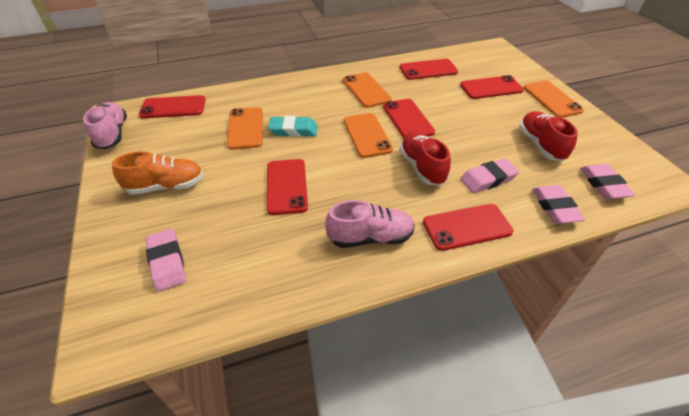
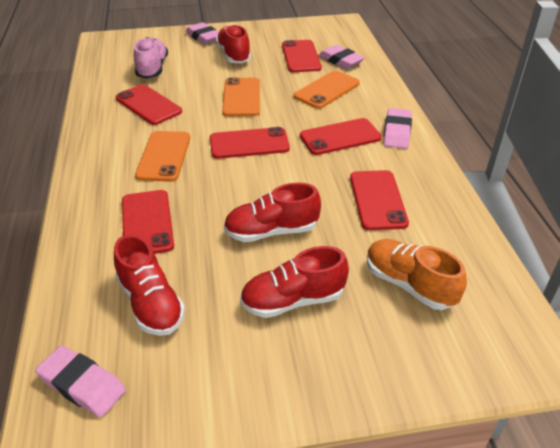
orange phone: 4 -> 3
pink shoe: 2 -> 1
red shoe: 2 -> 4
turquoise eraser: 1 -> 0

